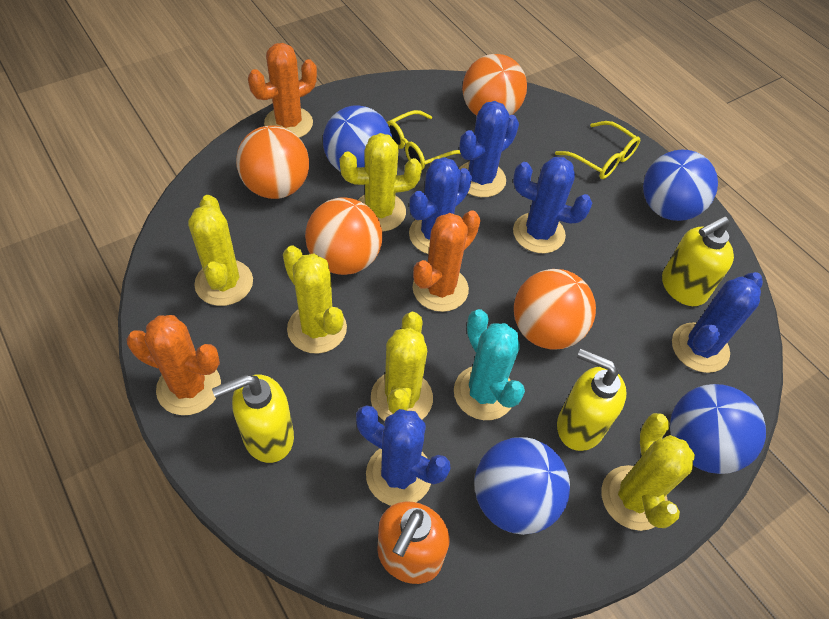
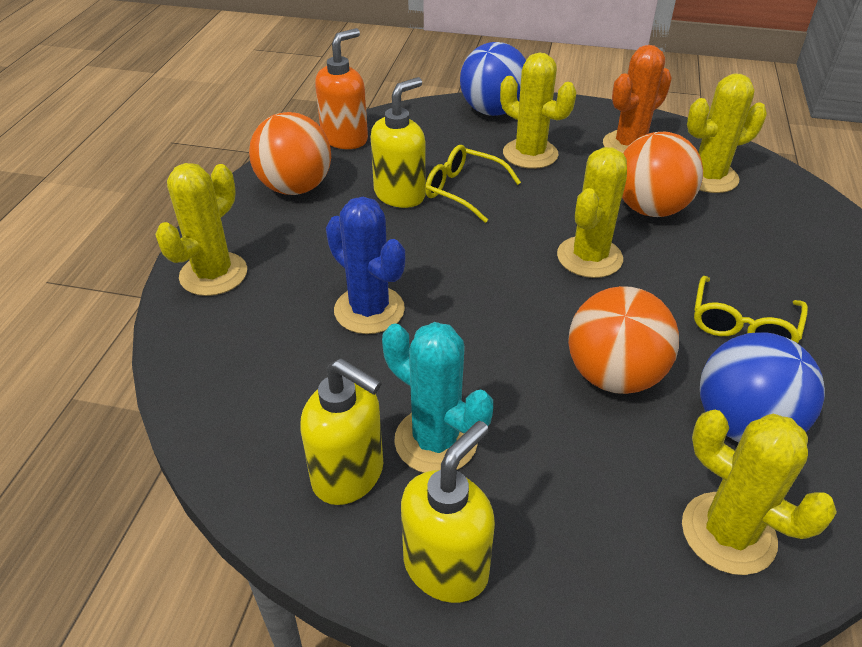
blue ball: 4 -> 2
blue cactus: 5 -> 1
orange ball: 4 -> 3
orange cactus: 3 -> 1

